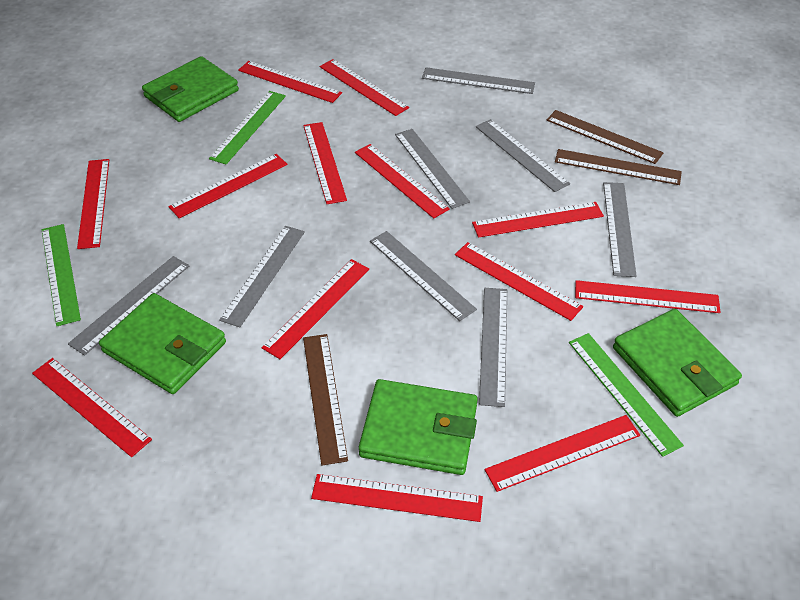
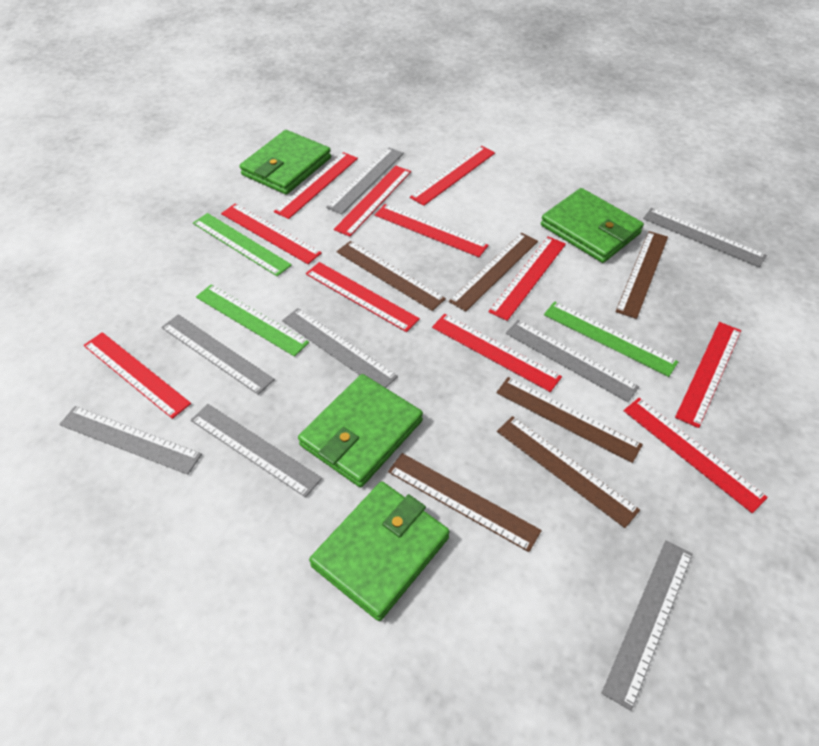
brown ruler: 3 -> 6
red ruler: 13 -> 11

